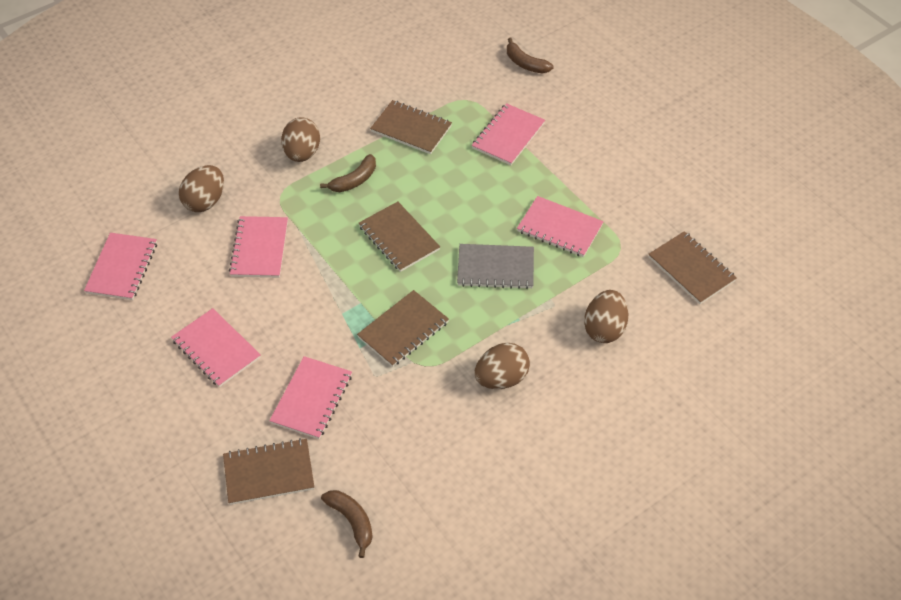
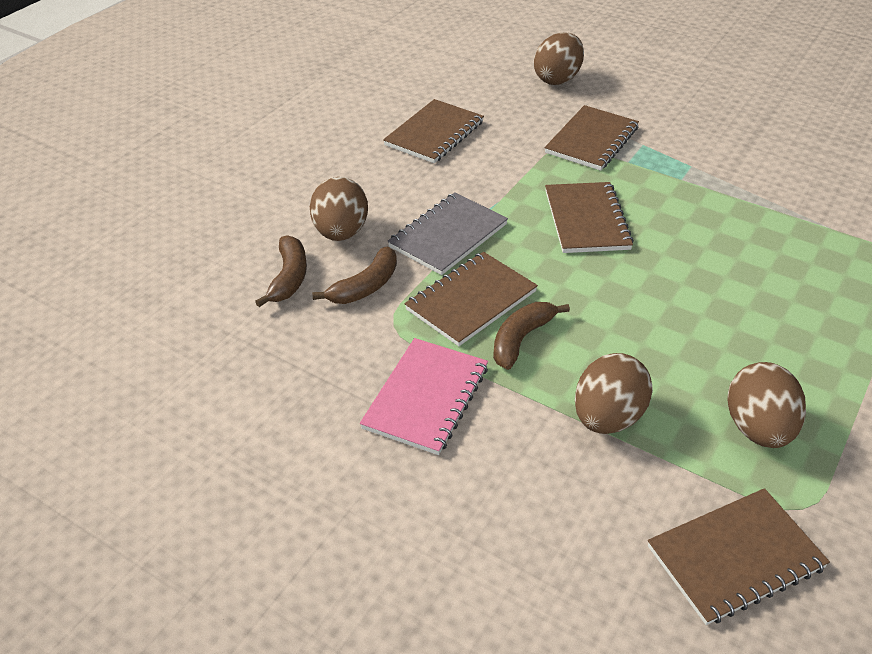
pink notebook: 6 -> 1

